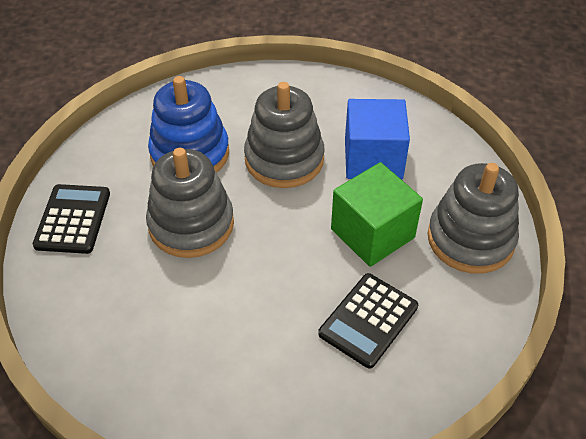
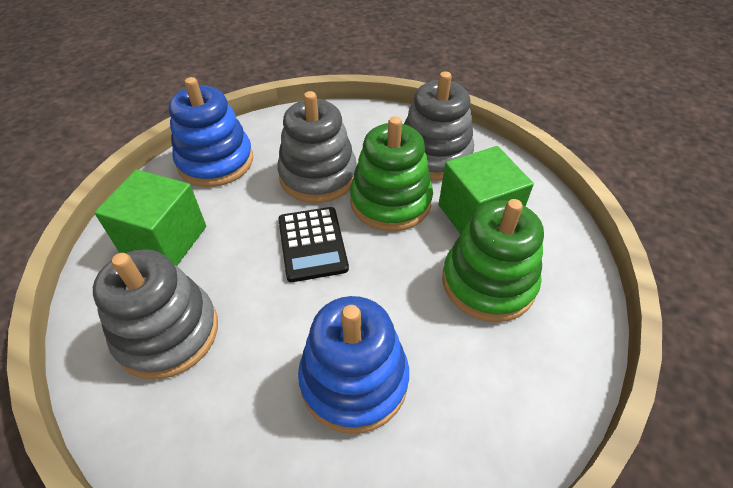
black calculator: 2 -> 1
blue cube: 1 -> 0
blue stacking toy: 1 -> 2
green cube: 1 -> 2
green stacking toy: 0 -> 2

